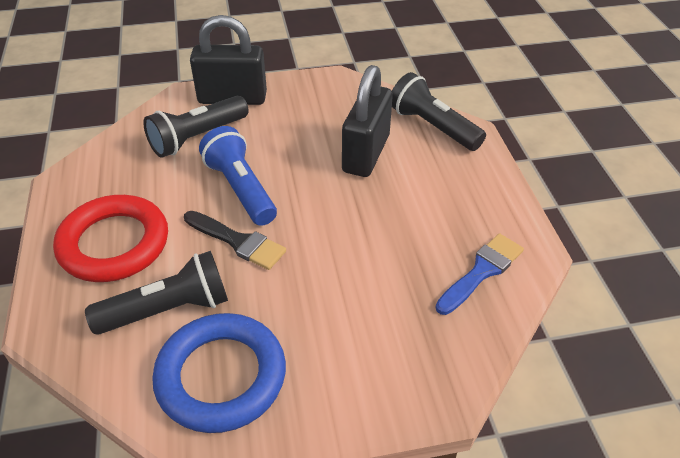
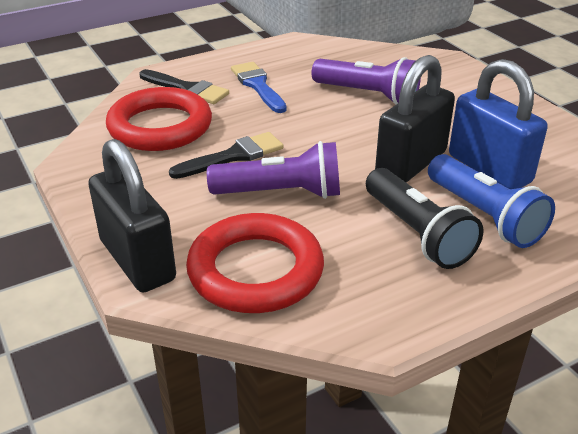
black brush: 1 -> 2
black flashlight: 3 -> 1
blue padlock: 0 -> 1
blue ring: 1 -> 0
purple flashlight: 0 -> 2
red ring: 1 -> 2

